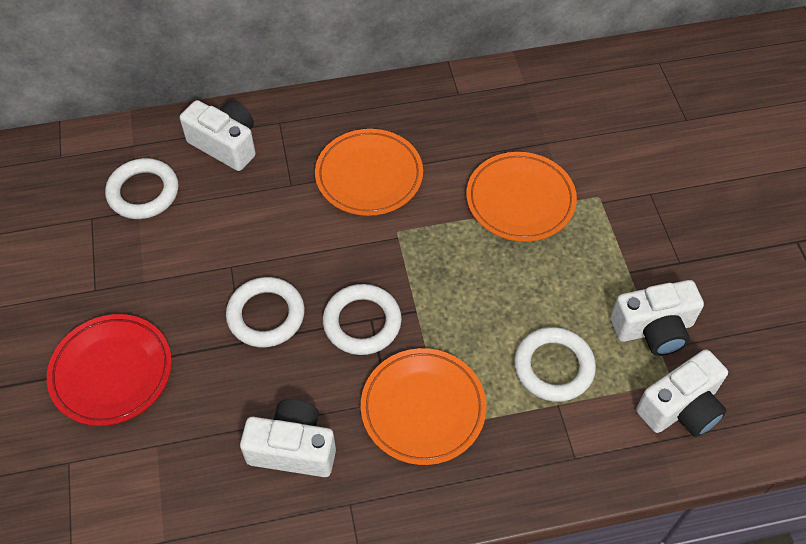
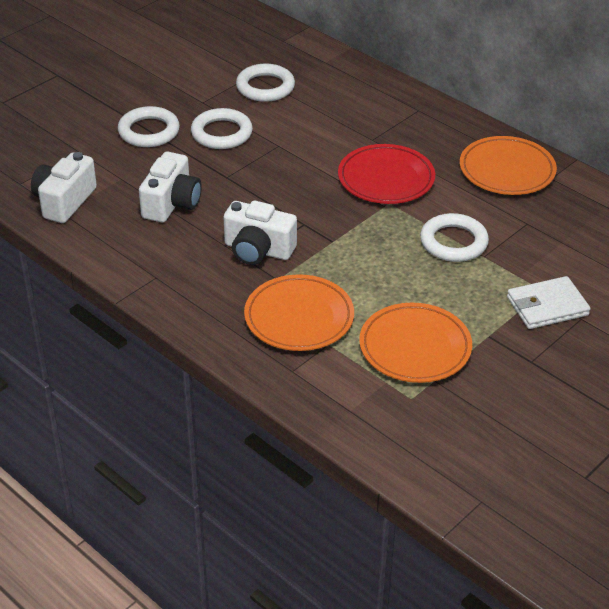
white camera: 4 -> 3
white wallet: 0 -> 1

